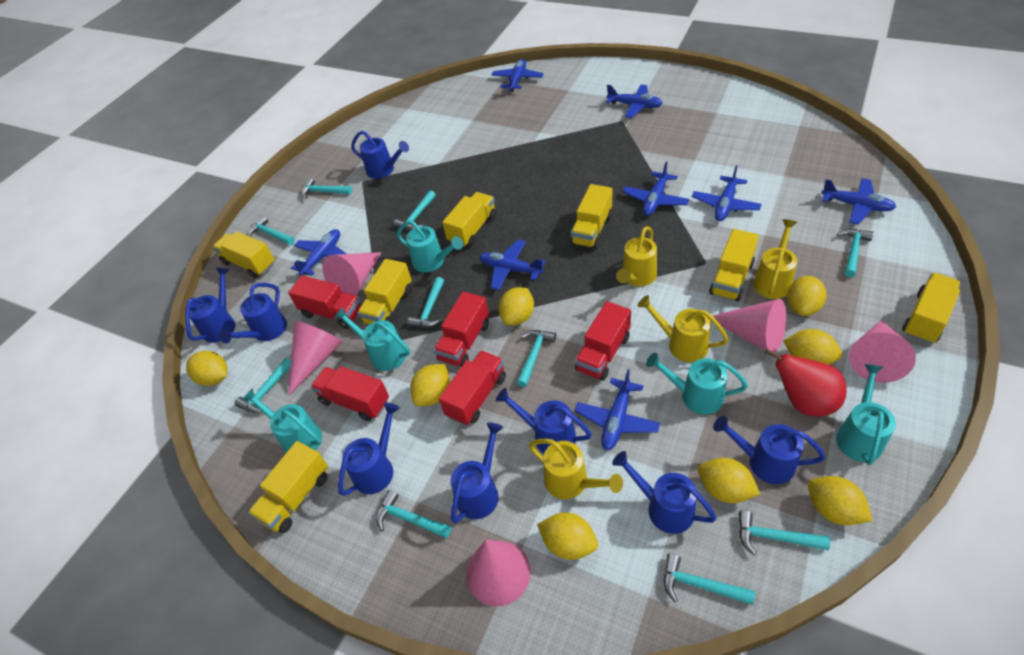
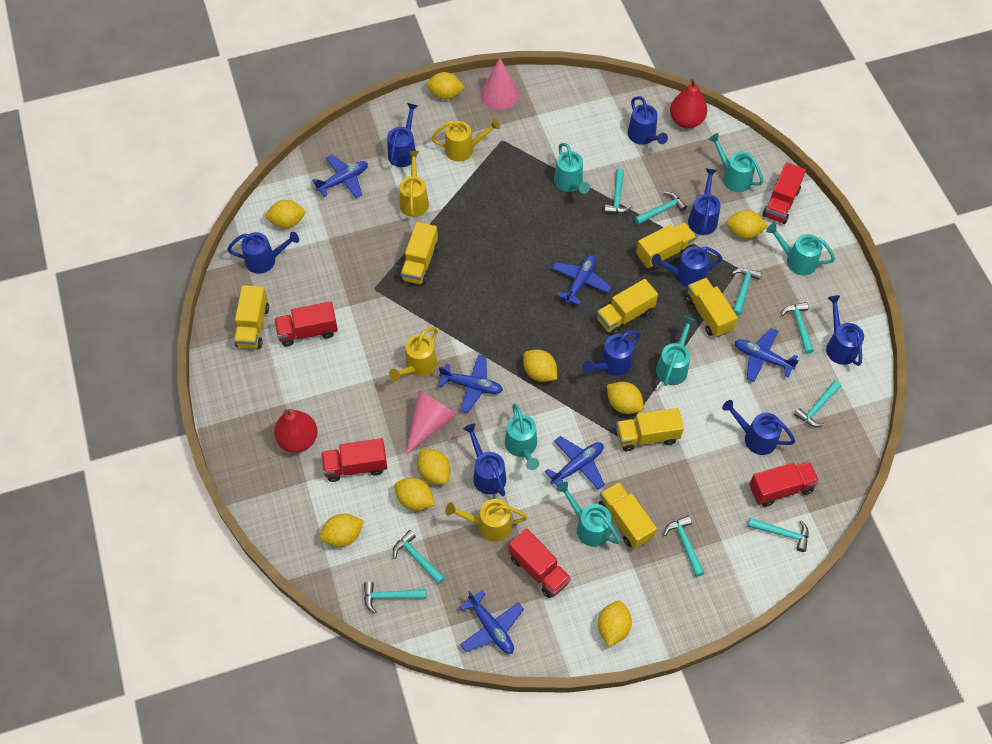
blue plane: 8 -> 6
blue watering can: 8 -> 9
pink cone: 5 -> 2
red pear: 1 -> 2
turquoise hammer: 10 -> 9
turquoise watering can: 5 -> 6
yellow lemon: 8 -> 9

